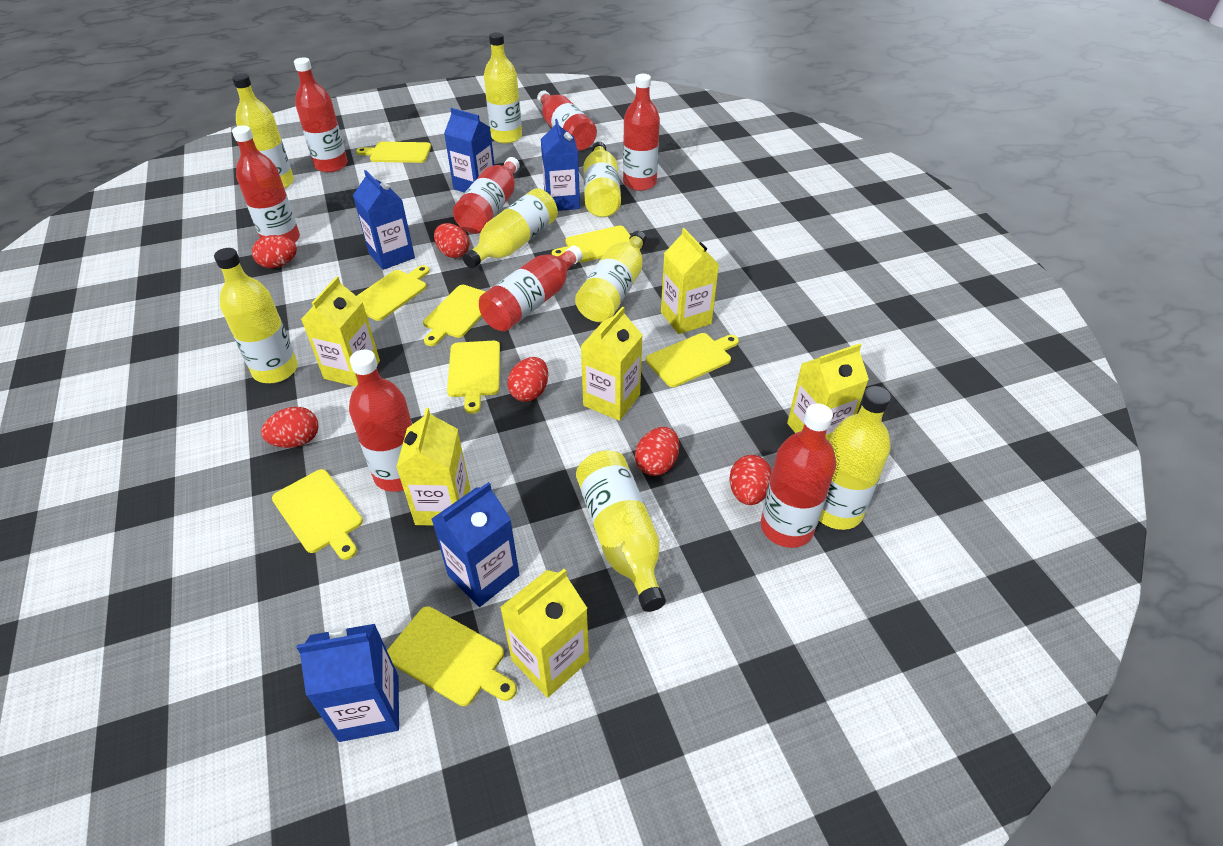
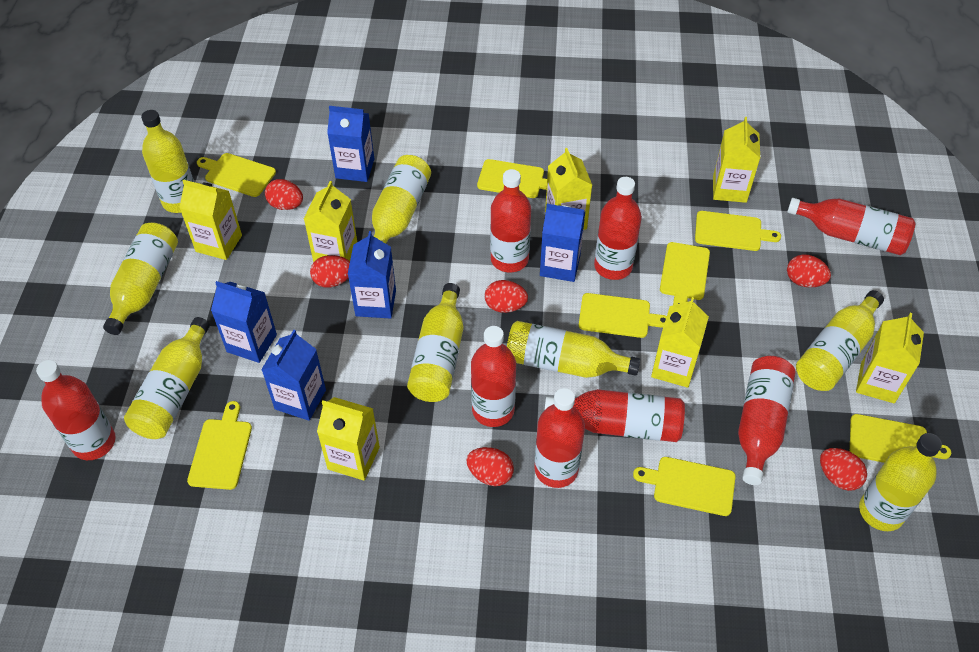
yellow carton: 6 -> 7

